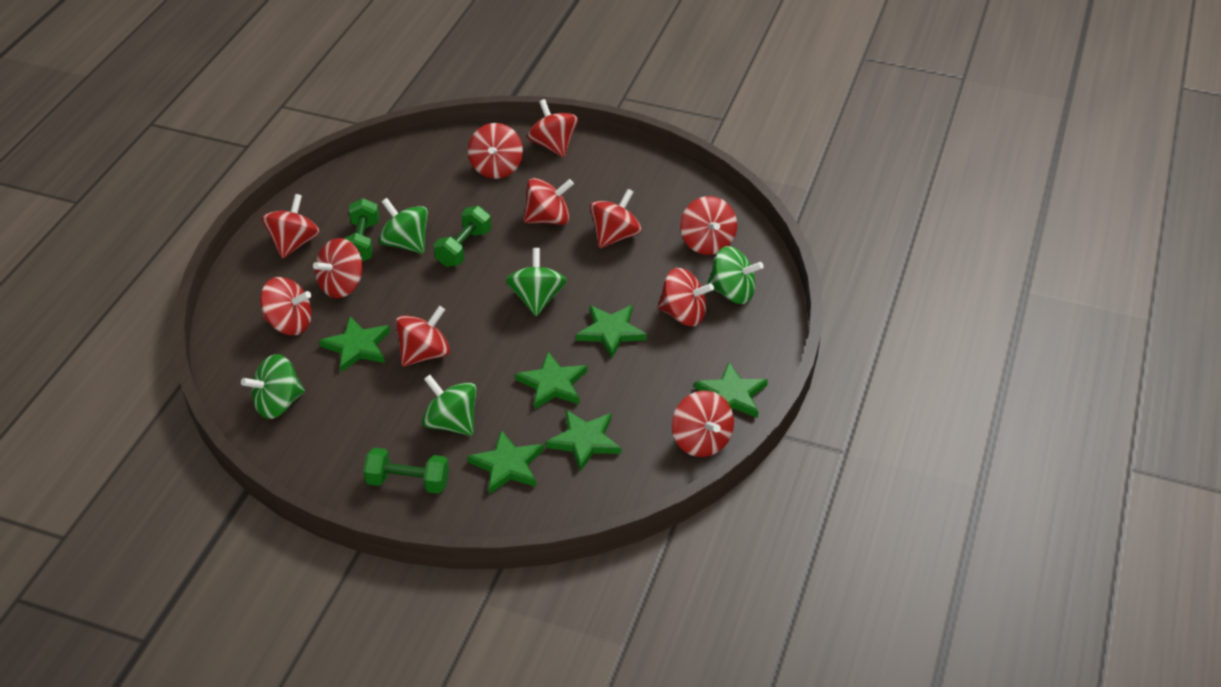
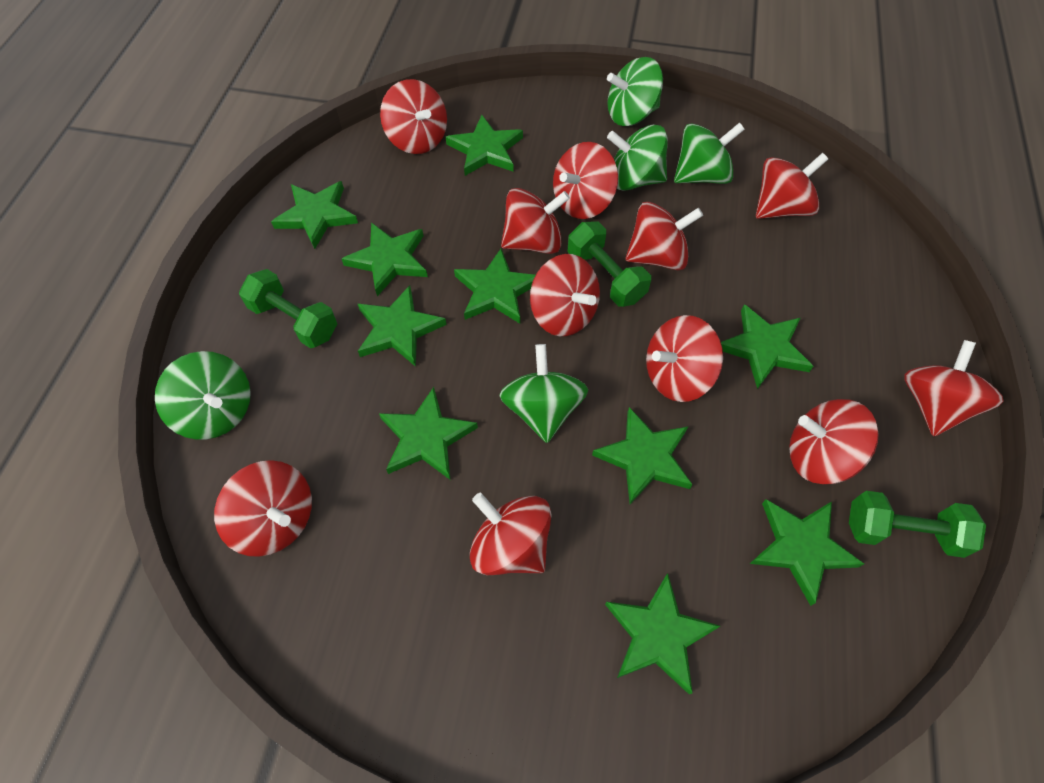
green star: 6 -> 10

